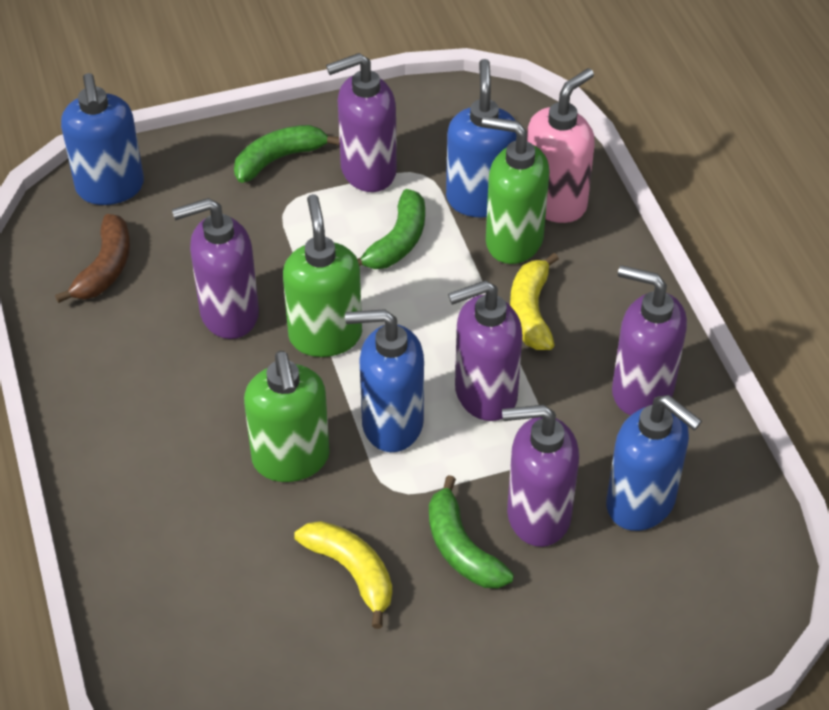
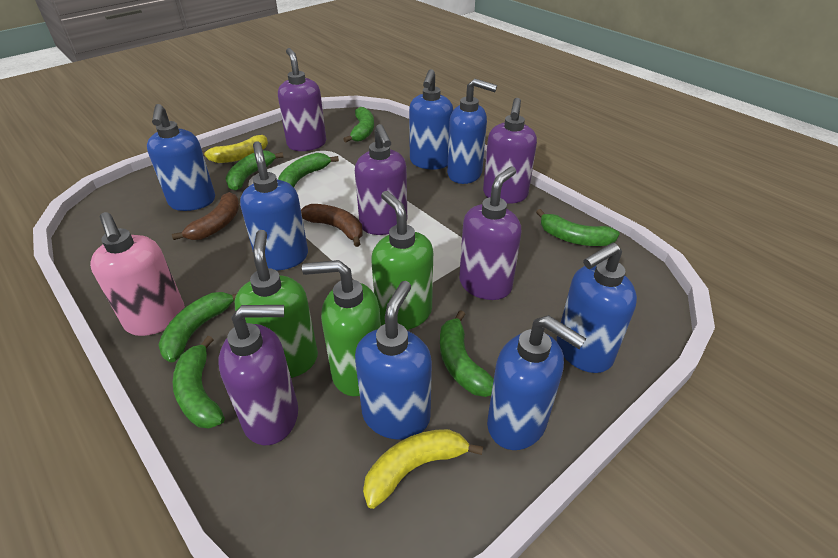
blue soap dispenser: 4 -> 7
brown banana: 1 -> 2
green banana: 3 -> 7

